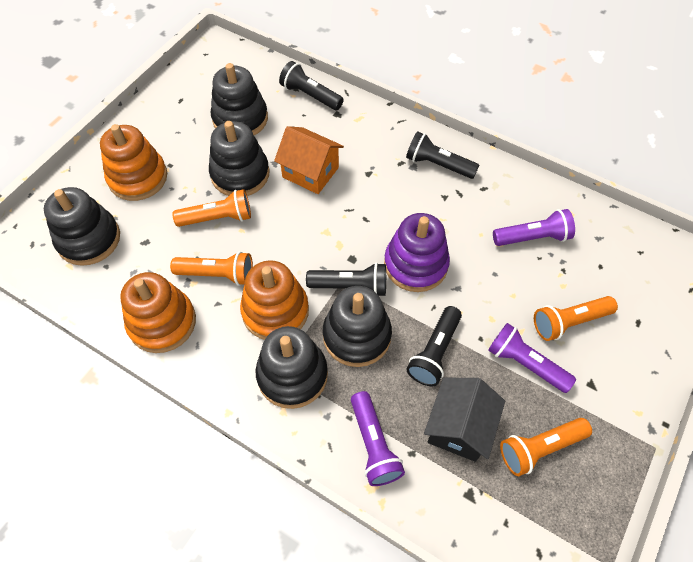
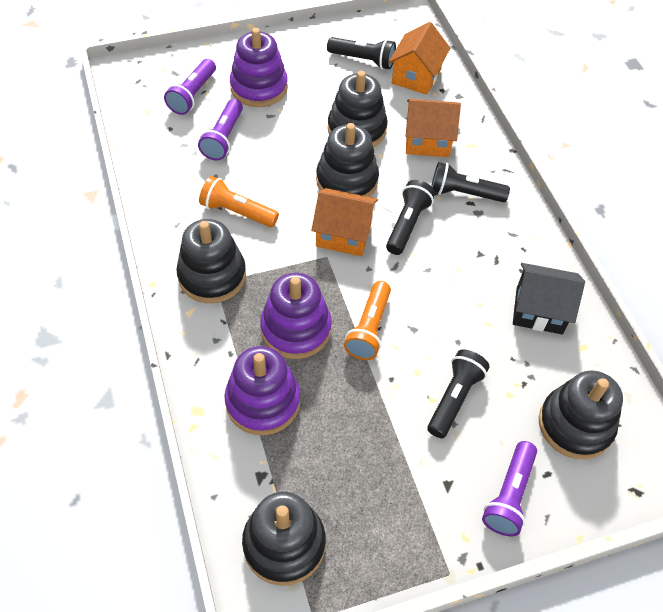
orange flashlight: 4 -> 2
orange house: 1 -> 3
orange stacking toy: 3 -> 0
purple stacking toy: 1 -> 3

